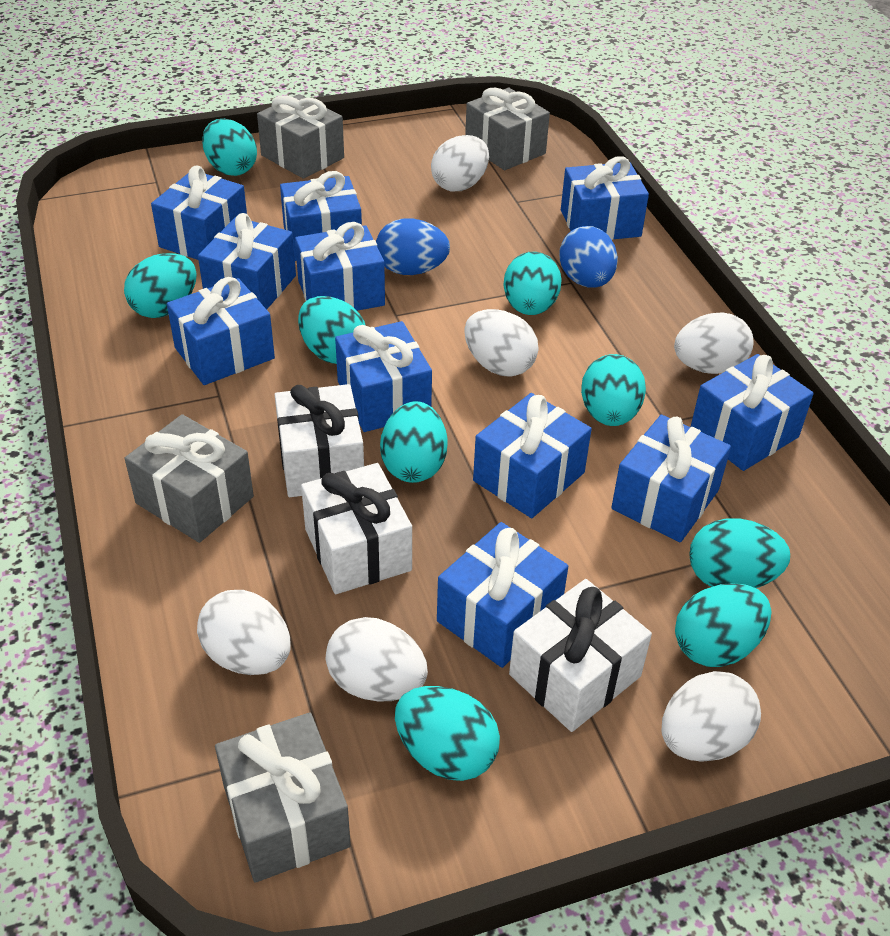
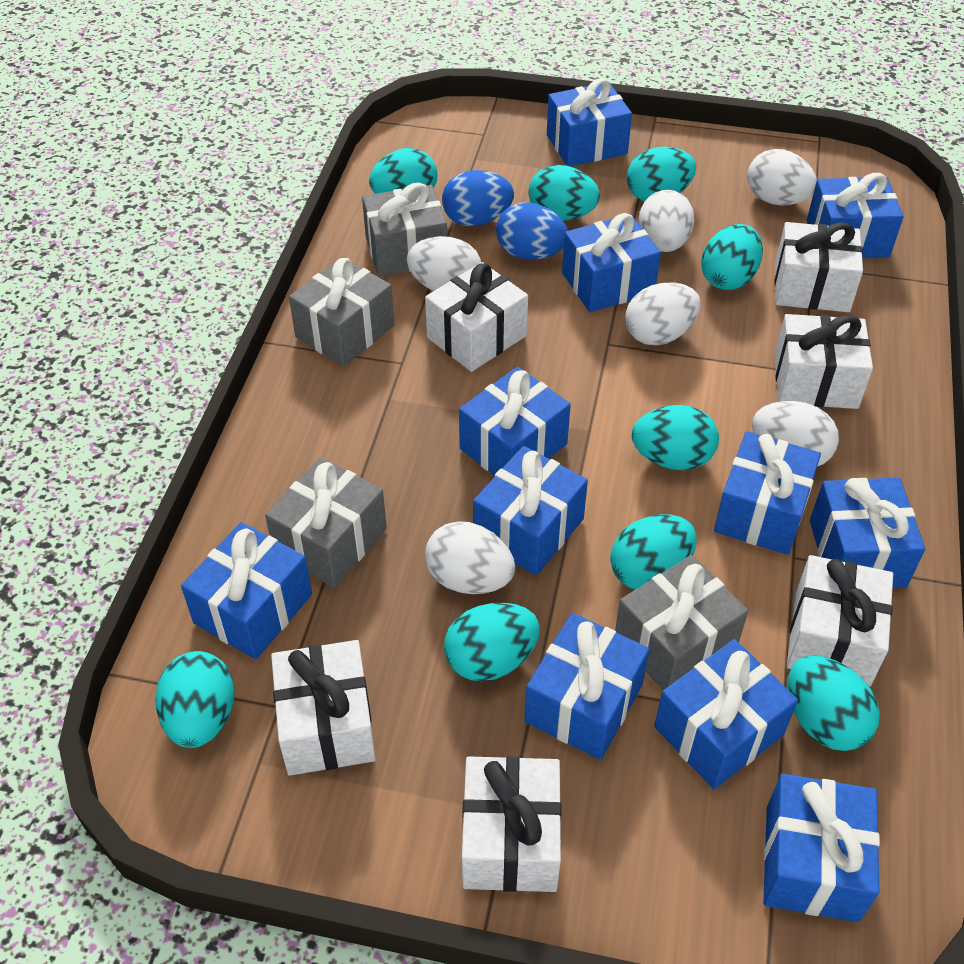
white gift: 3 -> 6

